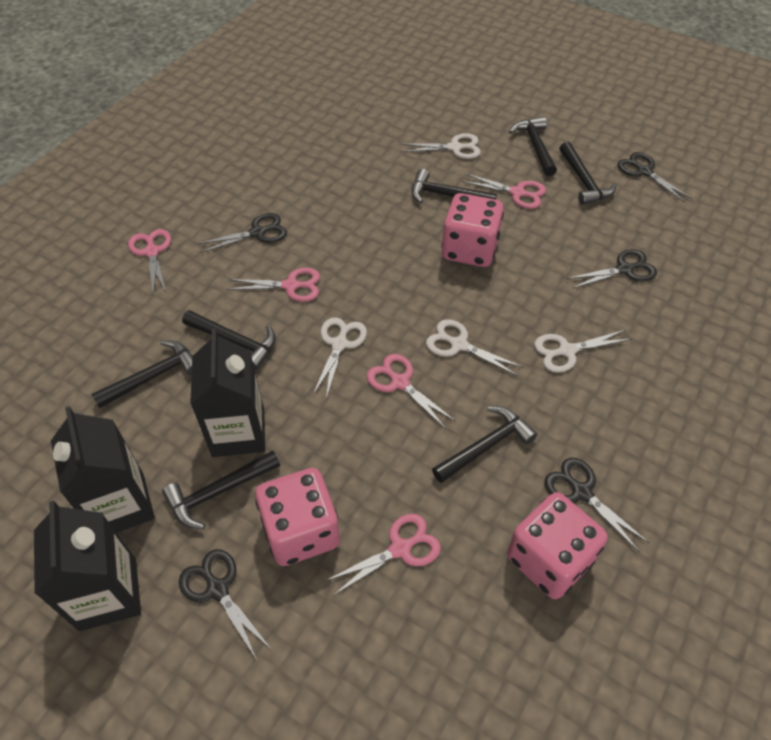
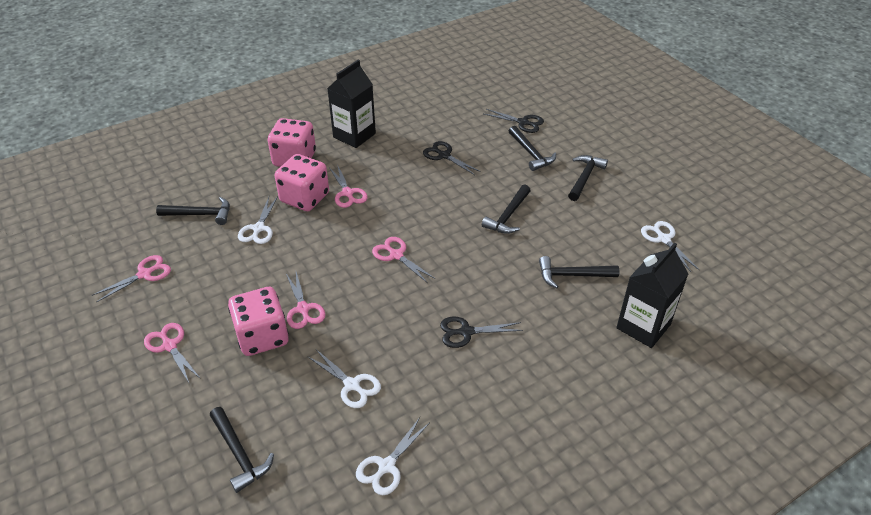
black carton: 3 -> 2
black hammer: 7 -> 6
black scissors: 5 -> 3

